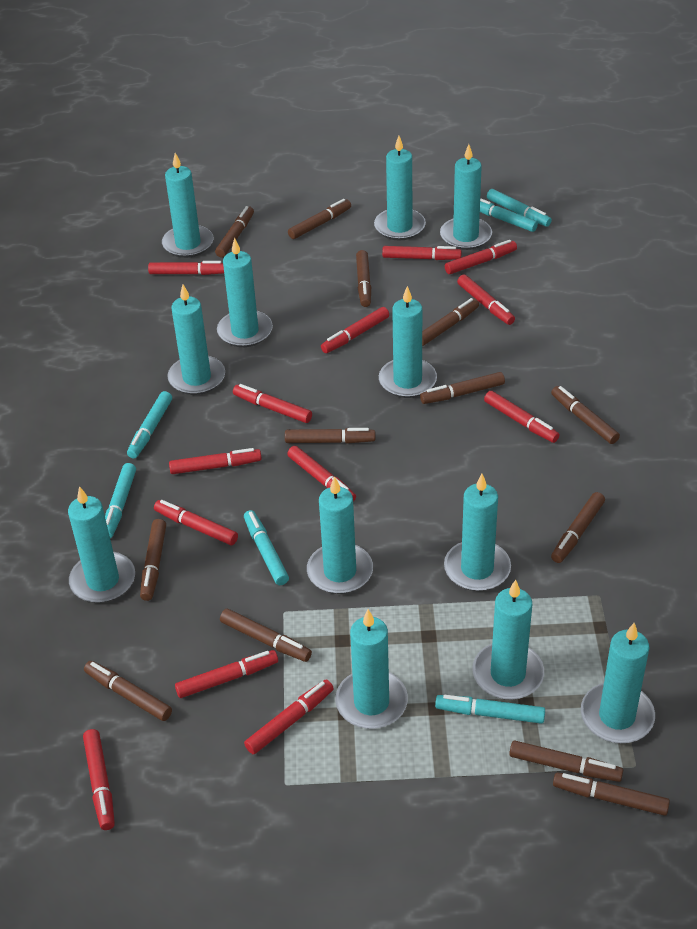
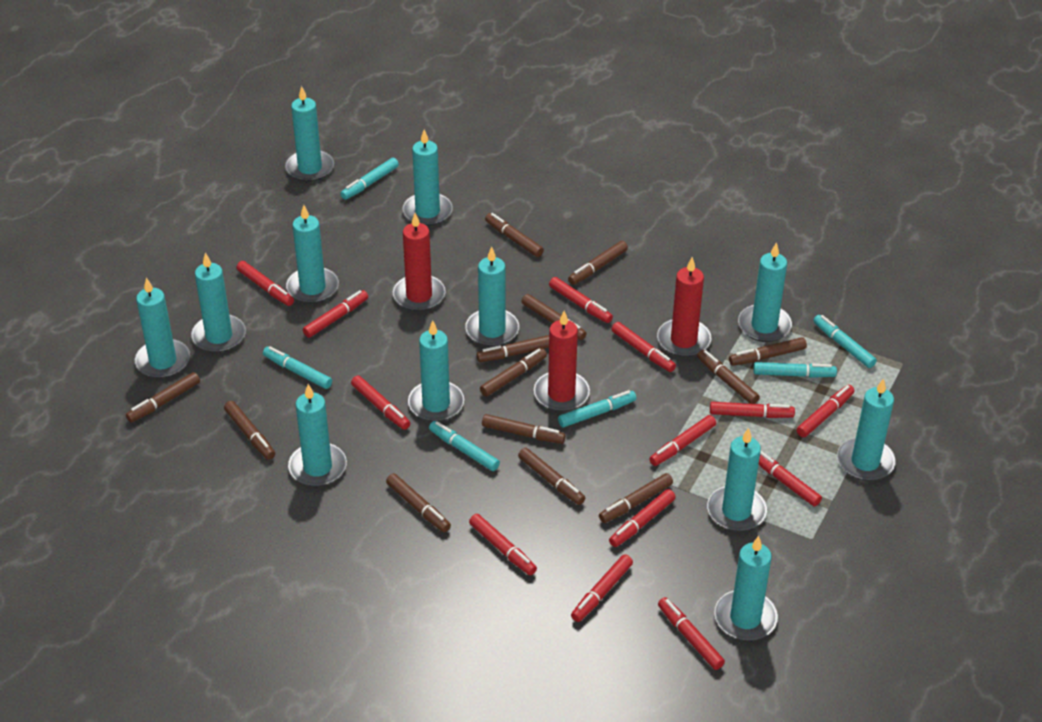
red candle: 0 -> 3

